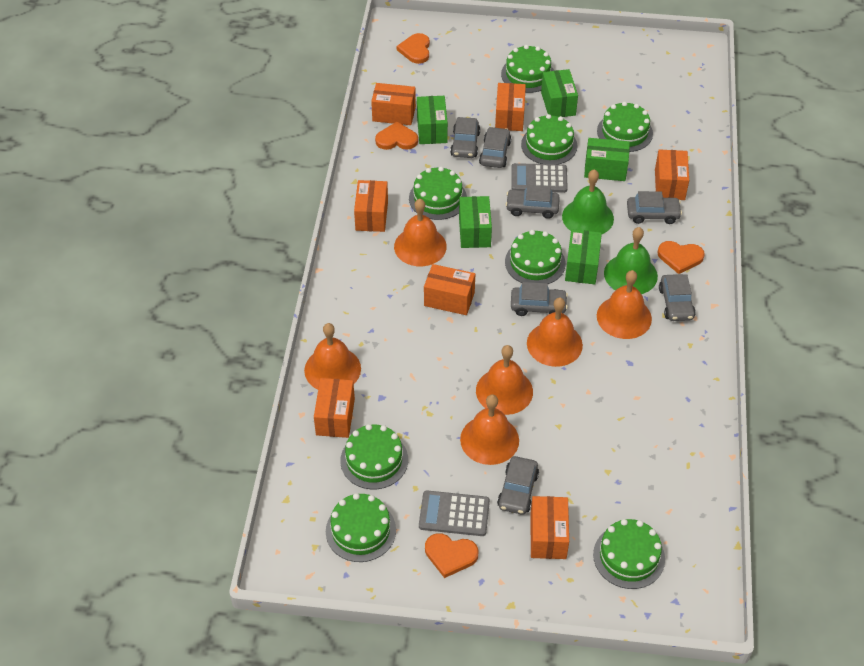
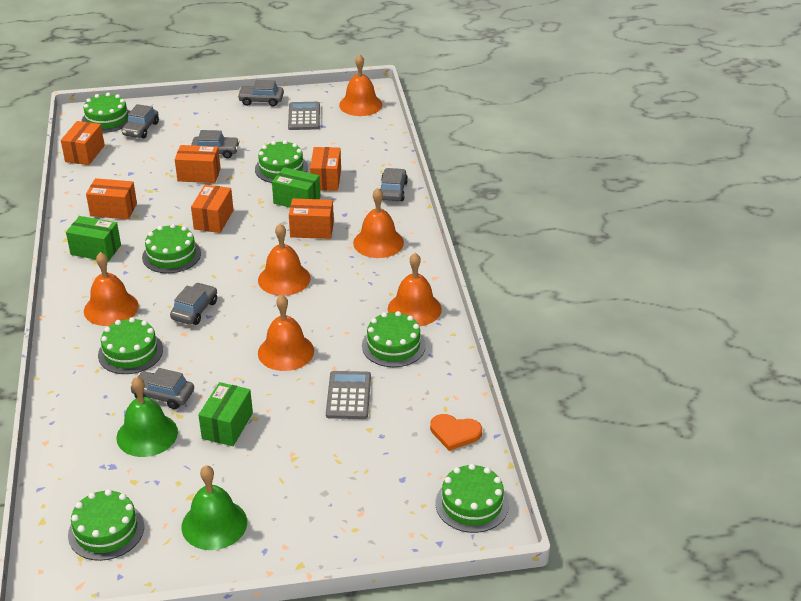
green box: 5 -> 3
green cake: 8 -> 7
grey car: 7 -> 6
orange box: 7 -> 6
orange heart: 4 -> 1

